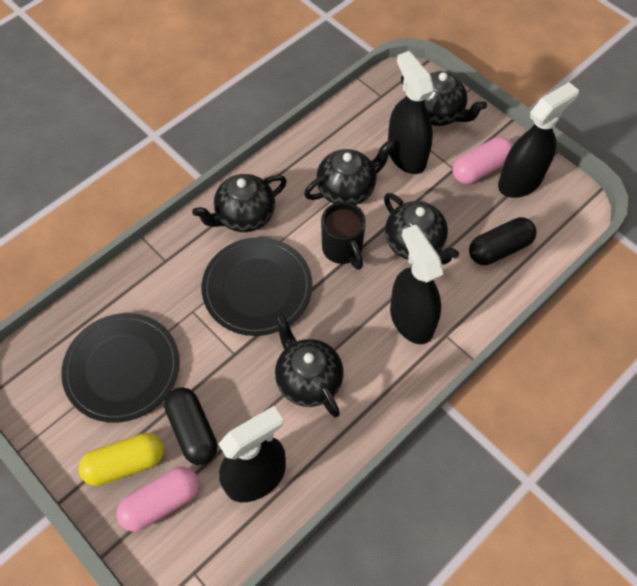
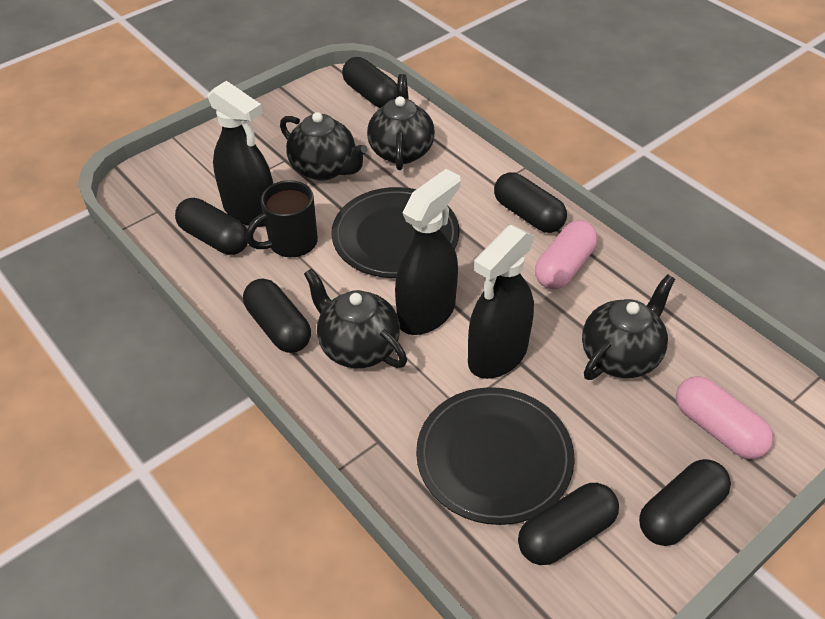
black capsule: 2 -> 6
black spray bottle: 4 -> 3
black teapot: 5 -> 4
yellow capsule: 1 -> 0

